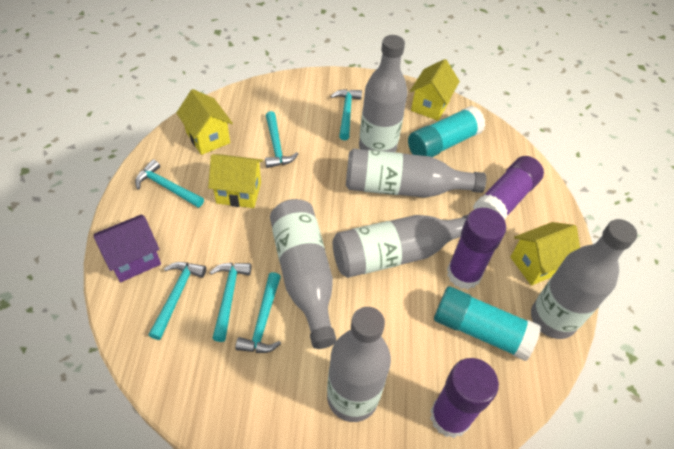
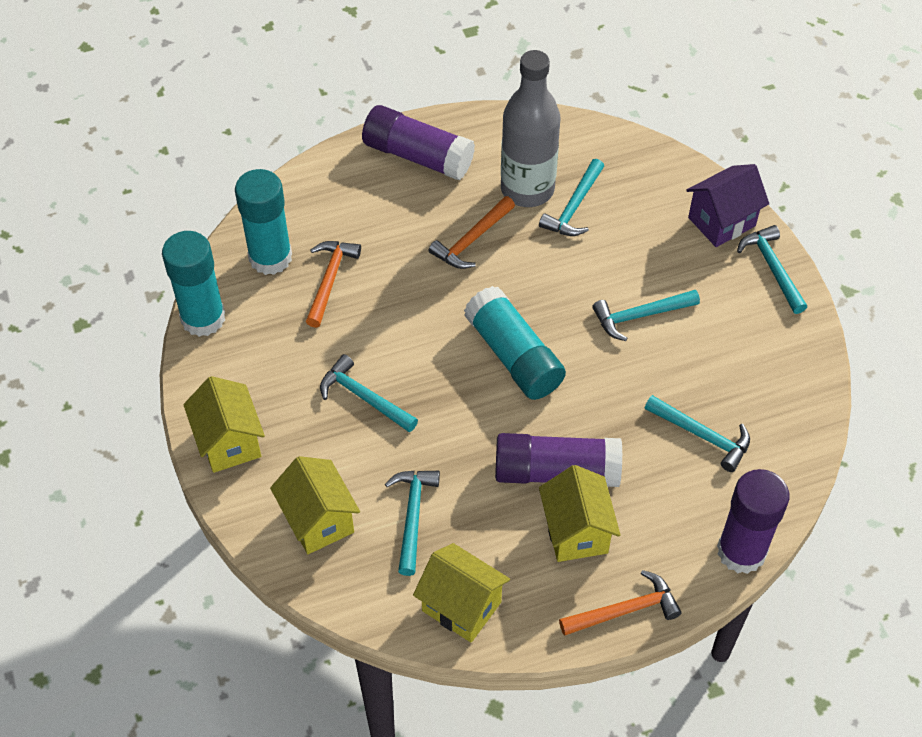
grey bottle: 6 -> 1
orange hammer: 0 -> 3
turquoise glue stick: 2 -> 3

